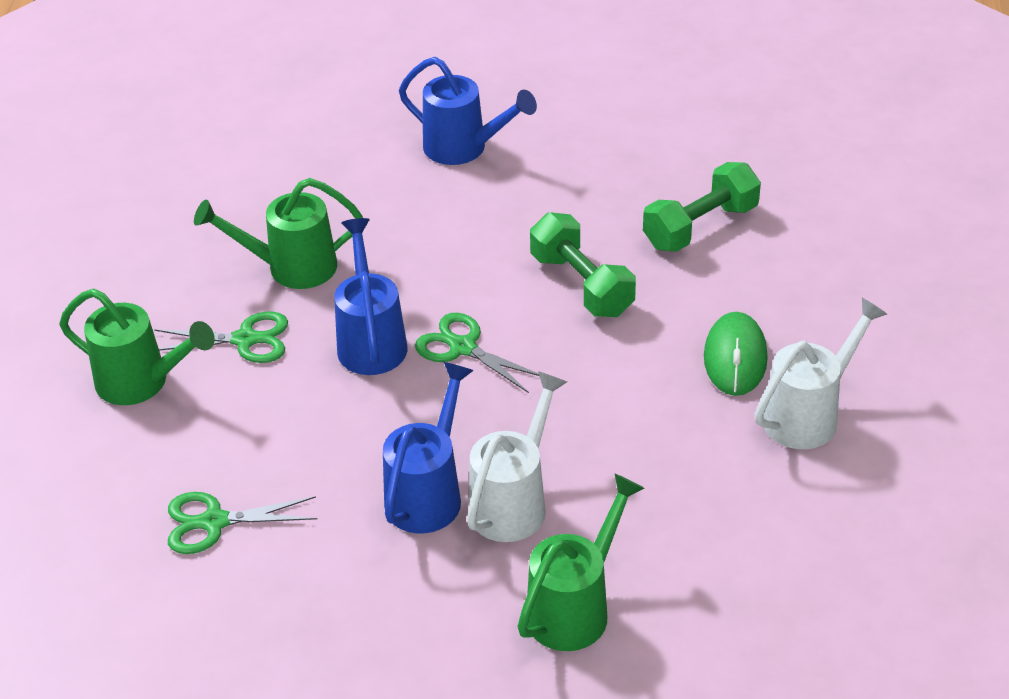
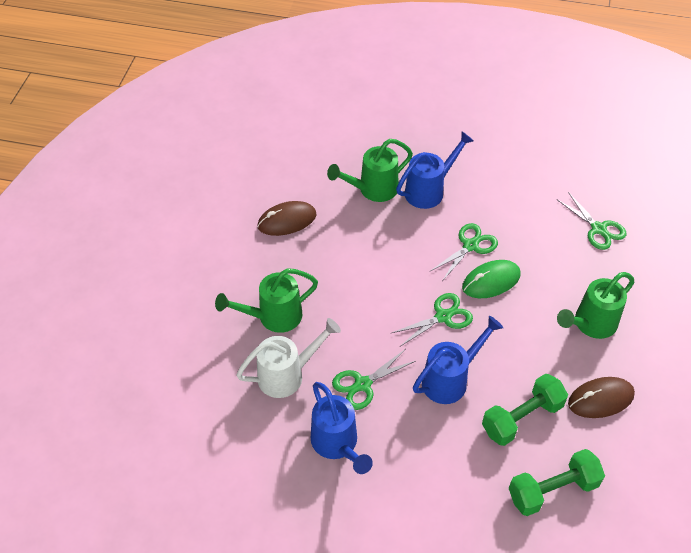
brown mouse: 0 -> 2
green scissors: 3 -> 4
white watering can: 2 -> 1

